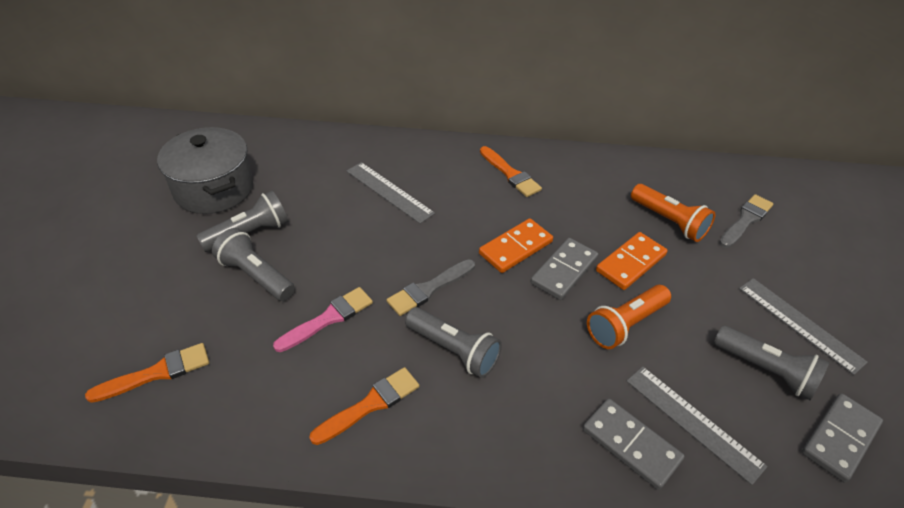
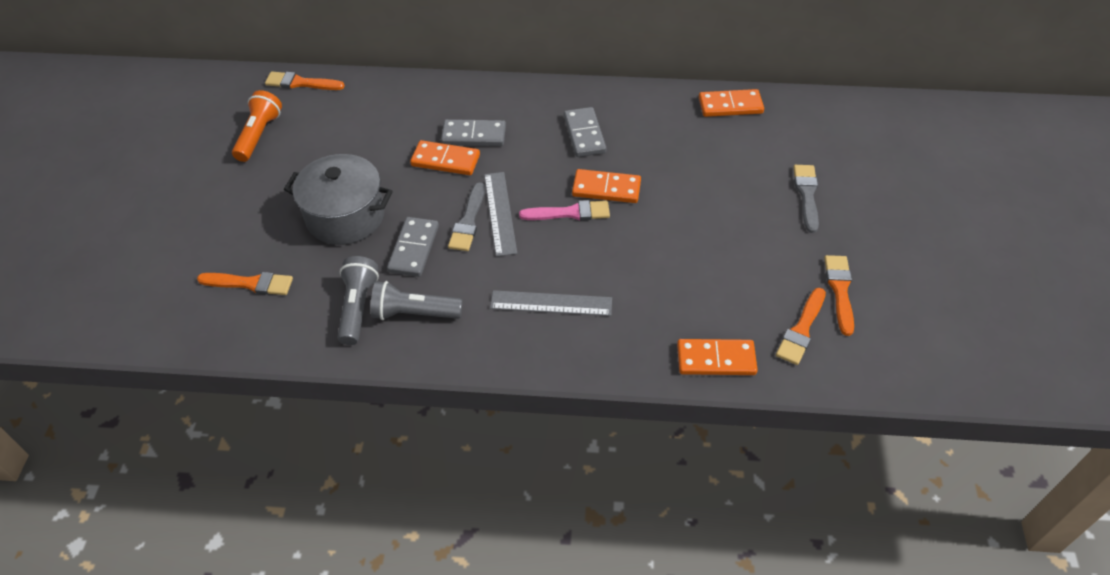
grey flashlight: 4 -> 2
grey ruler: 3 -> 2
orange brush: 3 -> 4
orange domino: 2 -> 4
orange flashlight: 2 -> 1

